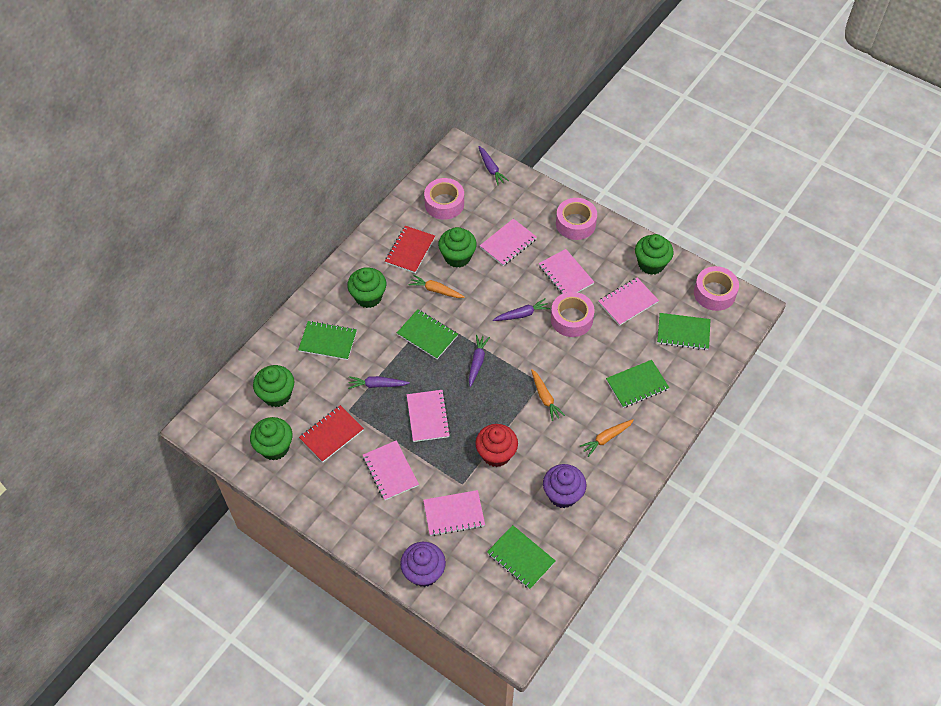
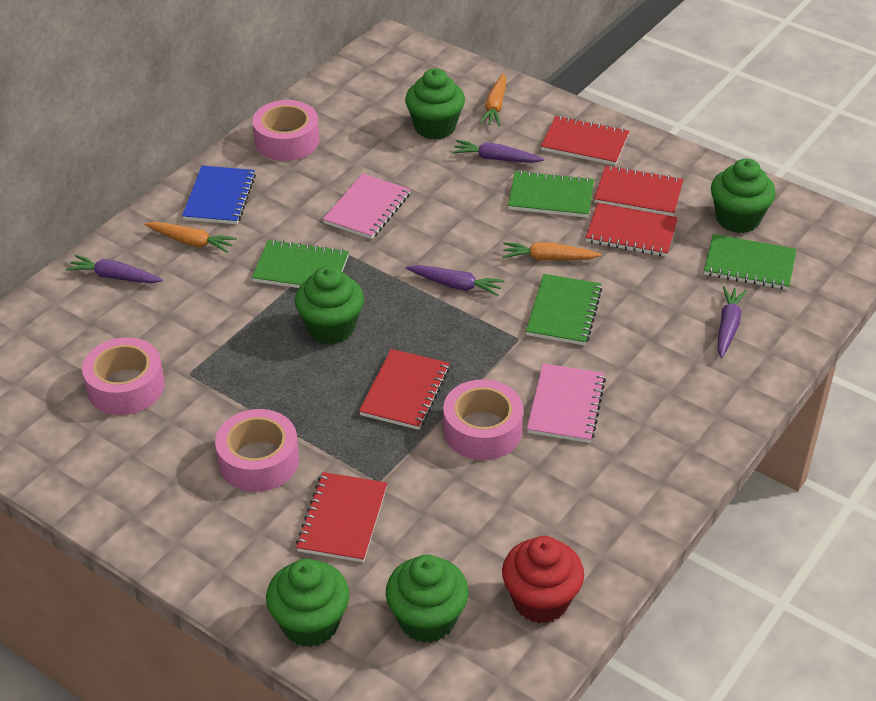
blue notebook: 0 -> 1
green notebook: 5 -> 4
pink notebook: 6 -> 2
purple cupcake: 2 -> 0
red notebook: 2 -> 5

